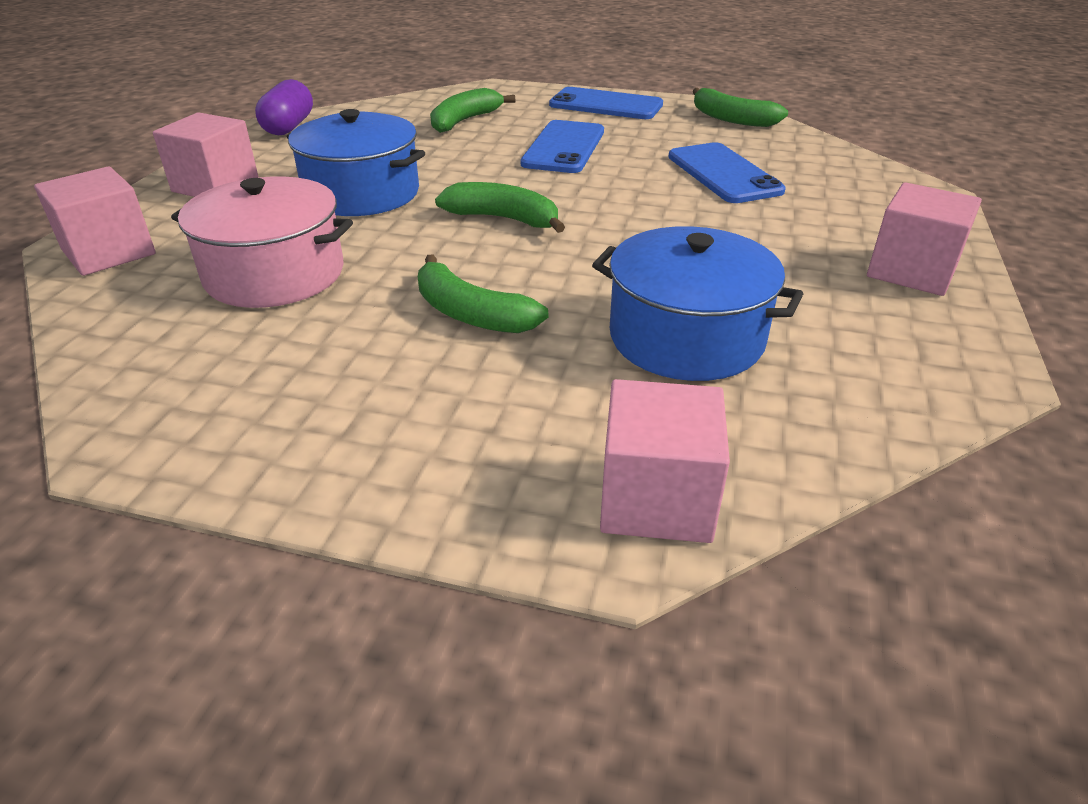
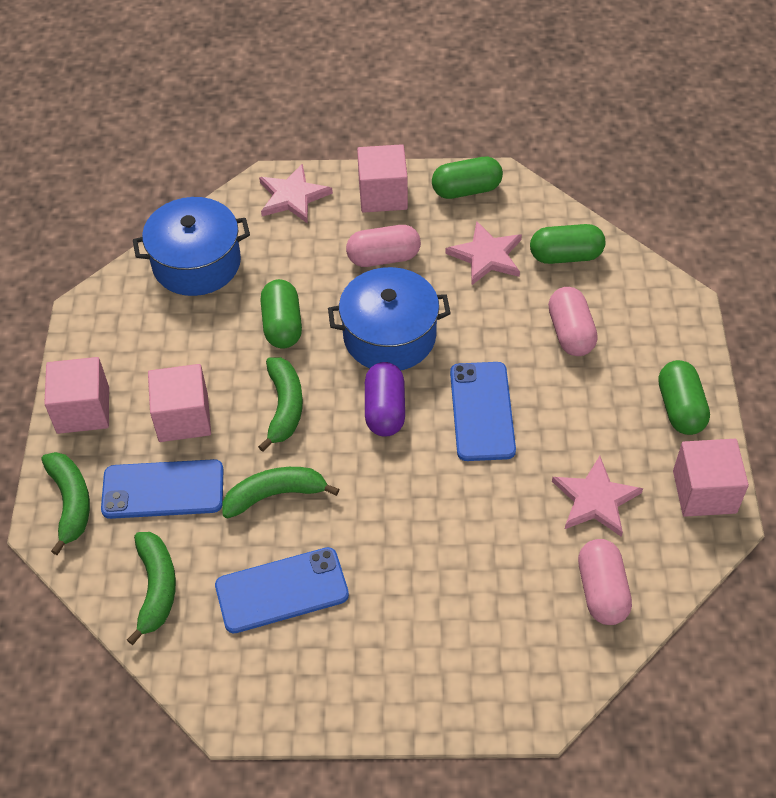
green capsule: 0 -> 4
pink capsule: 0 -> 3
pink pot: 1 -> 0
pink star: 0 -> 3

